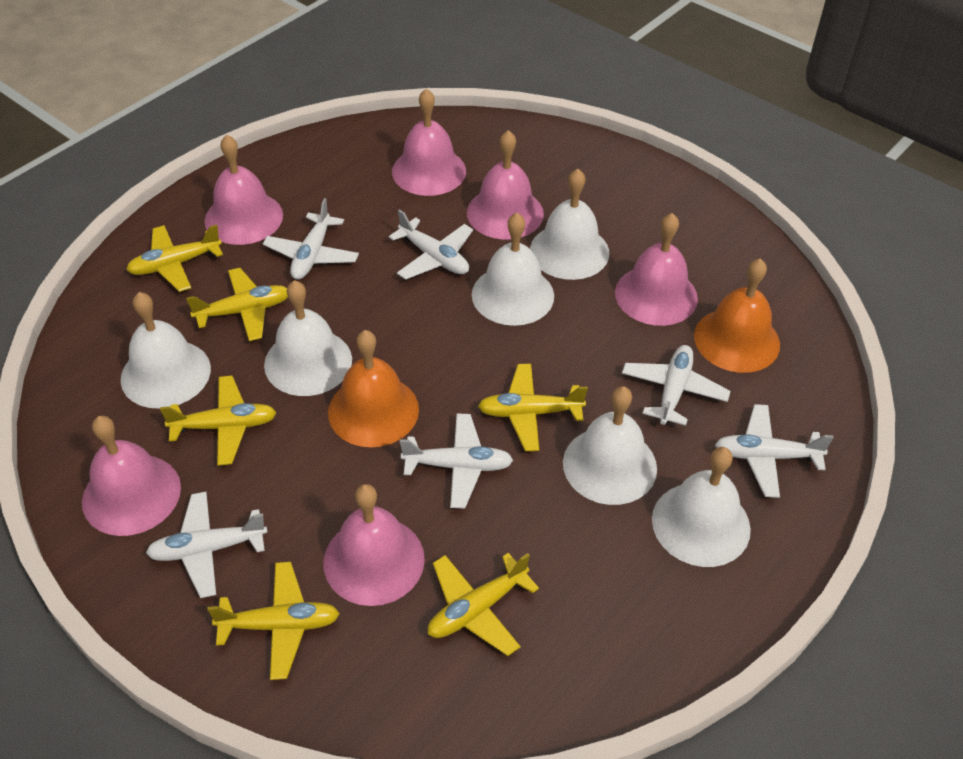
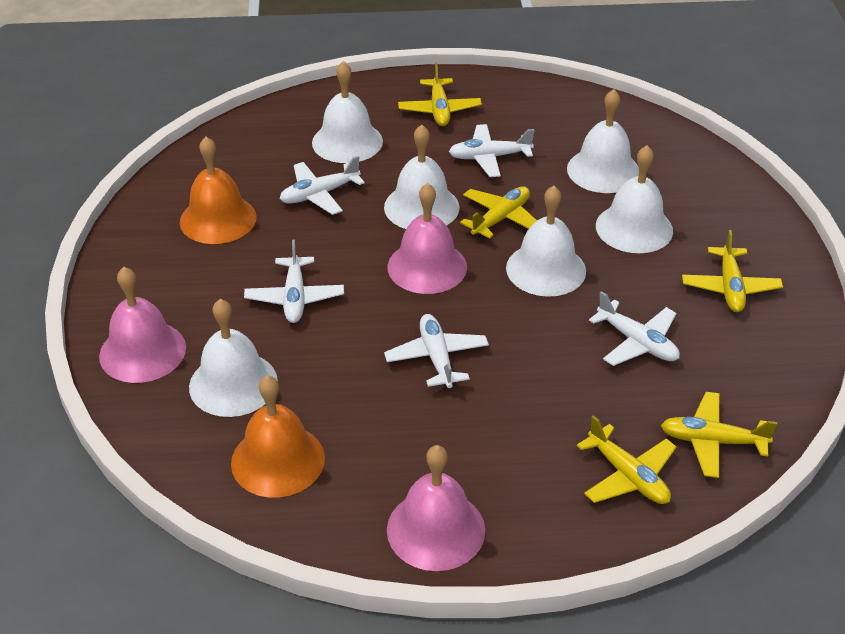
pink bell: 6 -> 3
white plane: 6 -> 5
yellow plane: 6 -> 5

